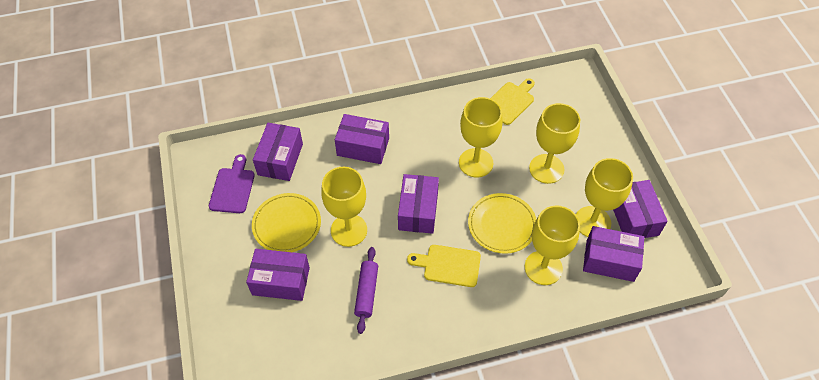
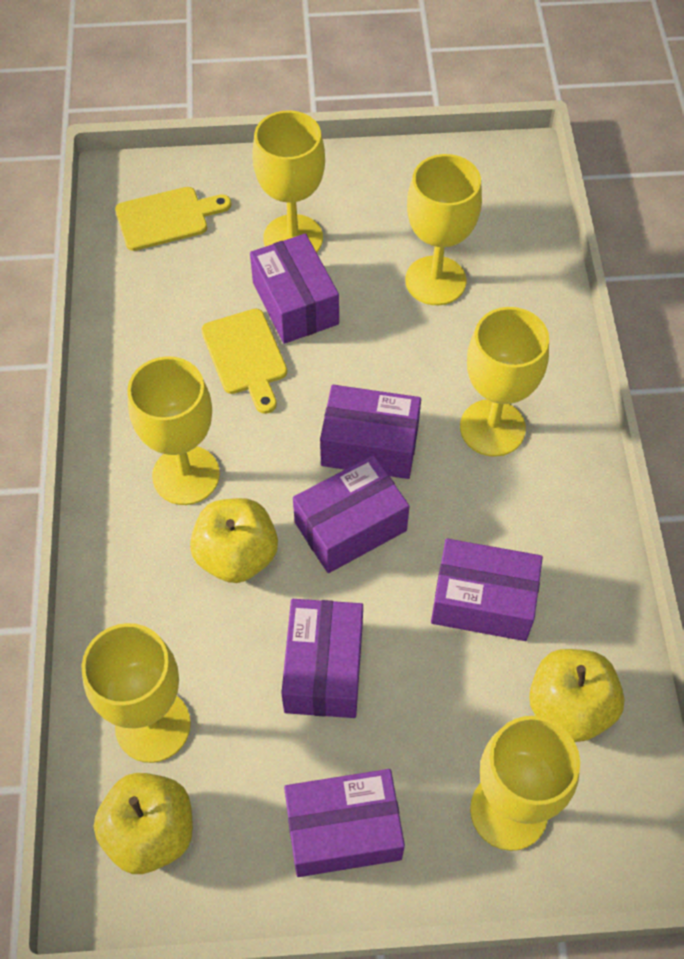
purple cutting board: 1 -> 0
purple rolling pin: 1 -> 0
yellow apple: 0 -> 3
yellow goblet: 5 -> 6
yellow plate: 2 -> 0

